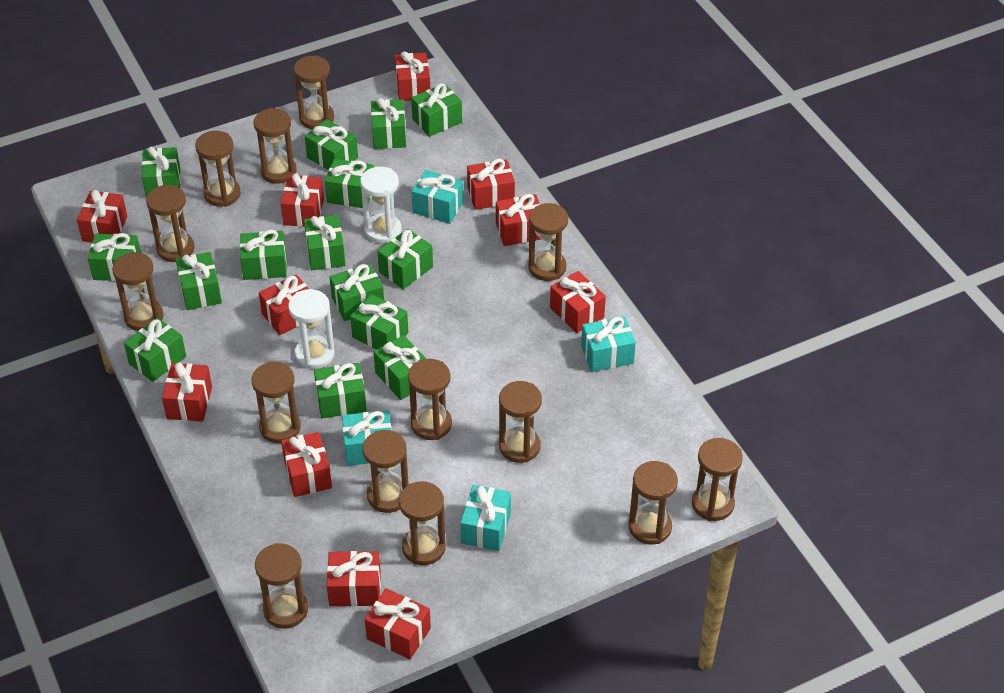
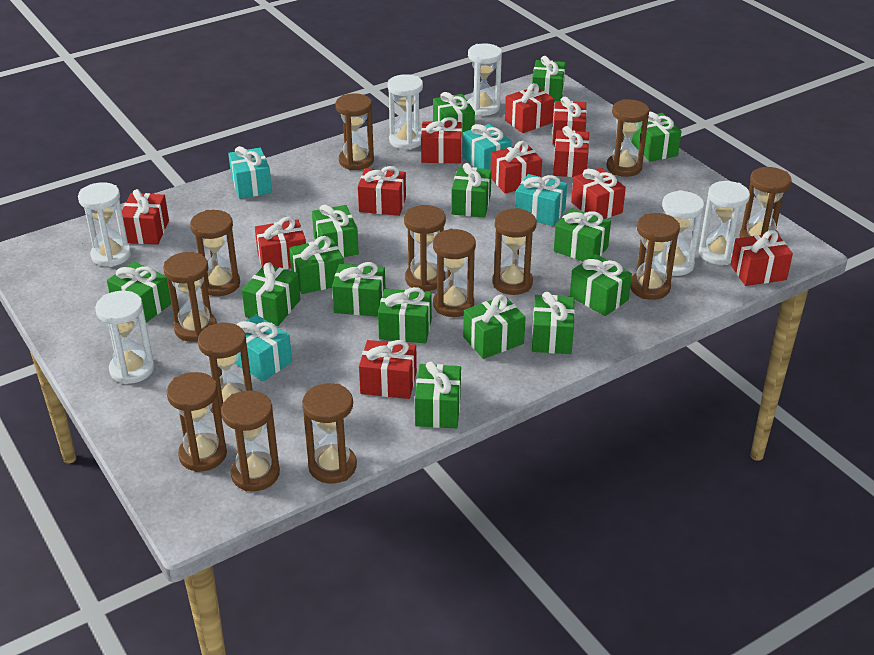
brown hourglass: 14 -> 13
white hourglass: 2 -> 6

